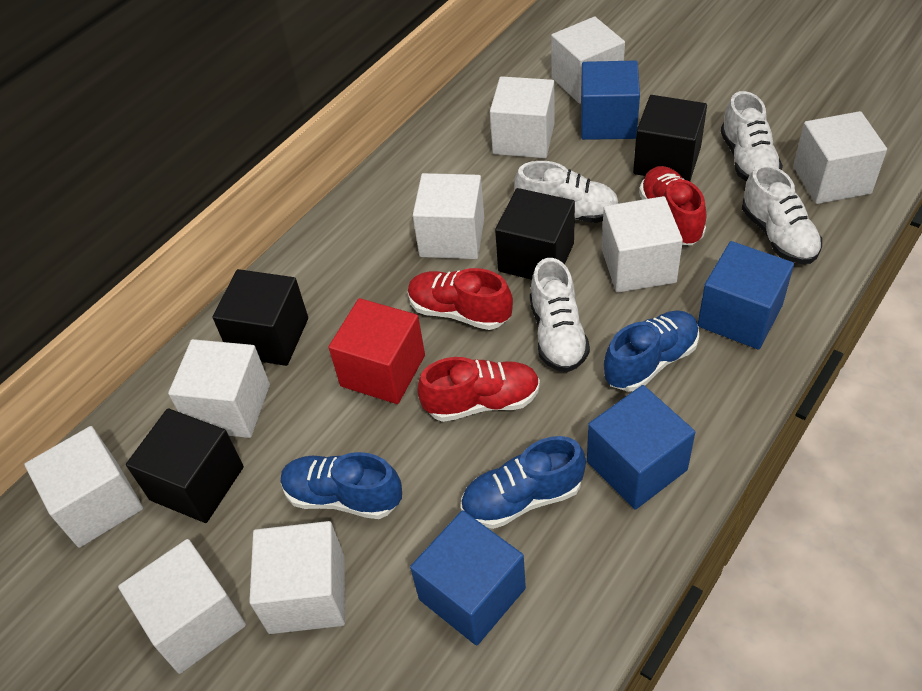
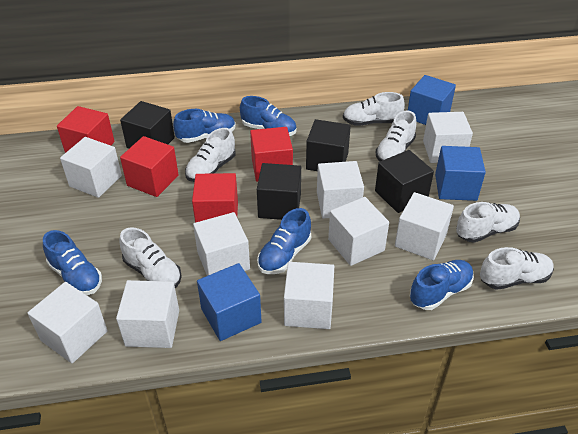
blue cube: 4 -> 3
blue shoe: 3 -> 5
red cube: 1 -> 4
red shoe: 3 -> 0
white shoe: 4 -> 6

